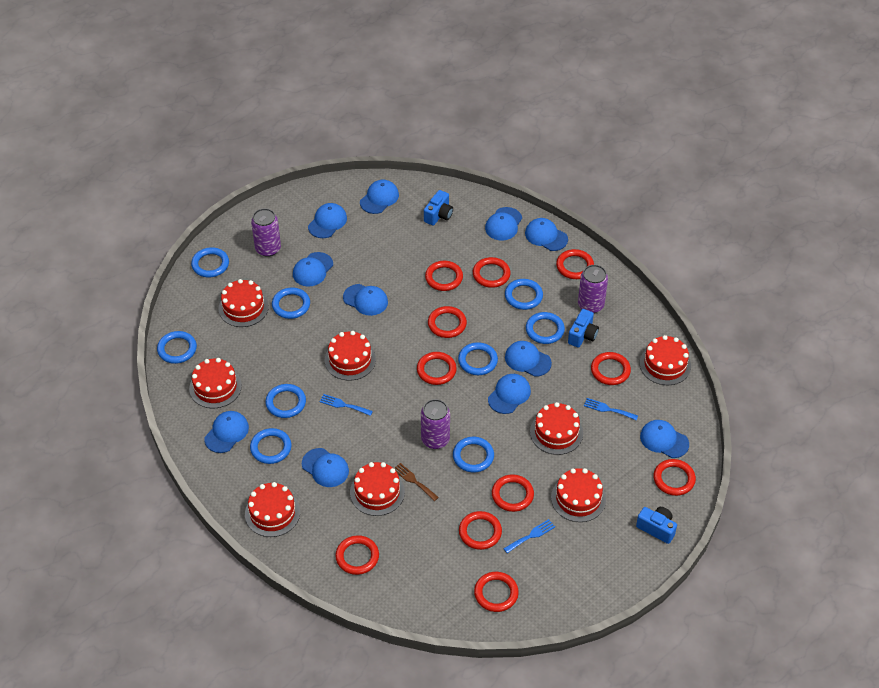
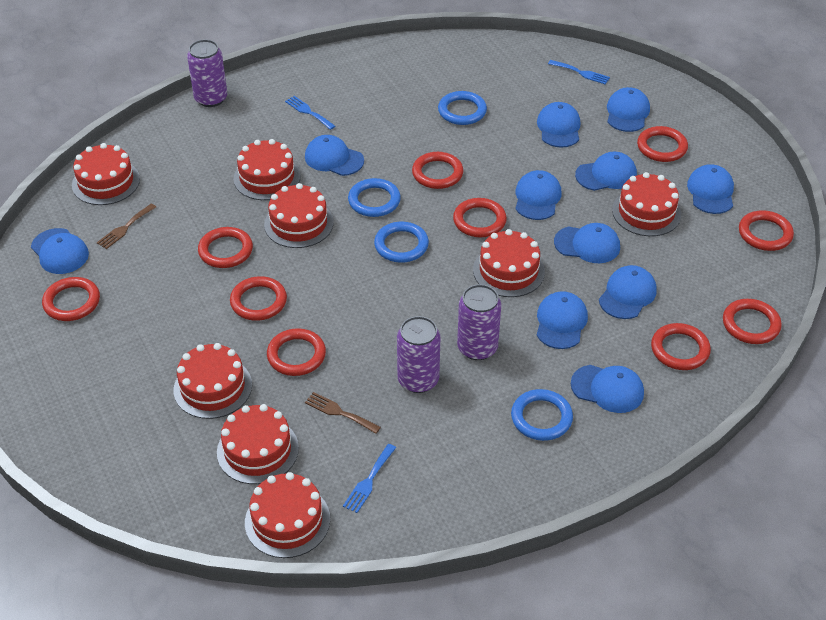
blue camera: 3 -> 0
blue ring: 9 -> 4
brown fork: 1 -> 2
red ring: 11 -> 10

